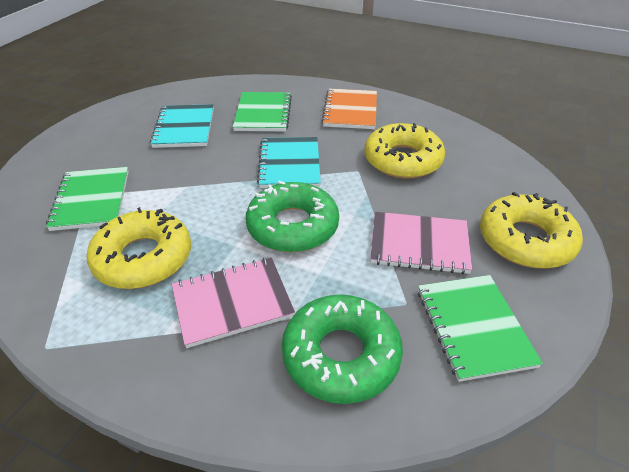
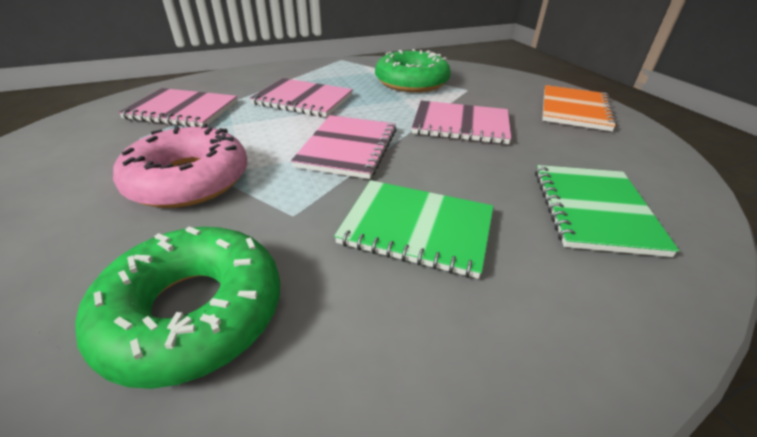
green notebook: 3 -> 2
pink donut: 0 -> 1
pink notebook: 2 -> 4
turquoise notebook: 2 -> 0
yellow donut: 3 -> 0

